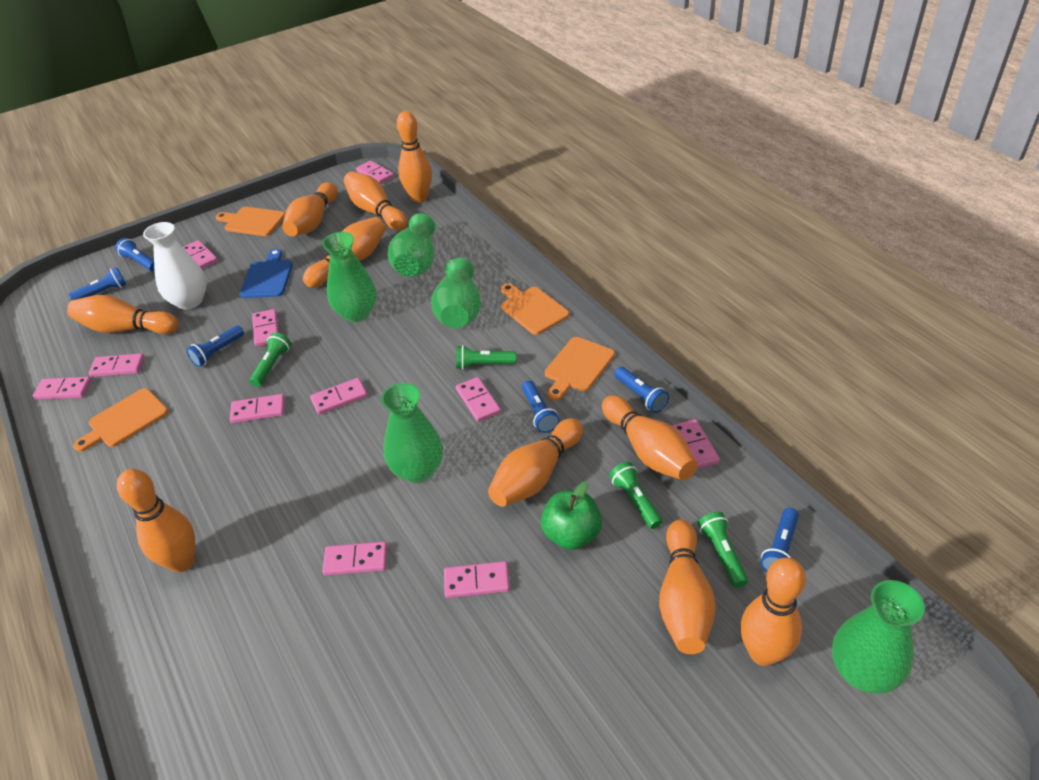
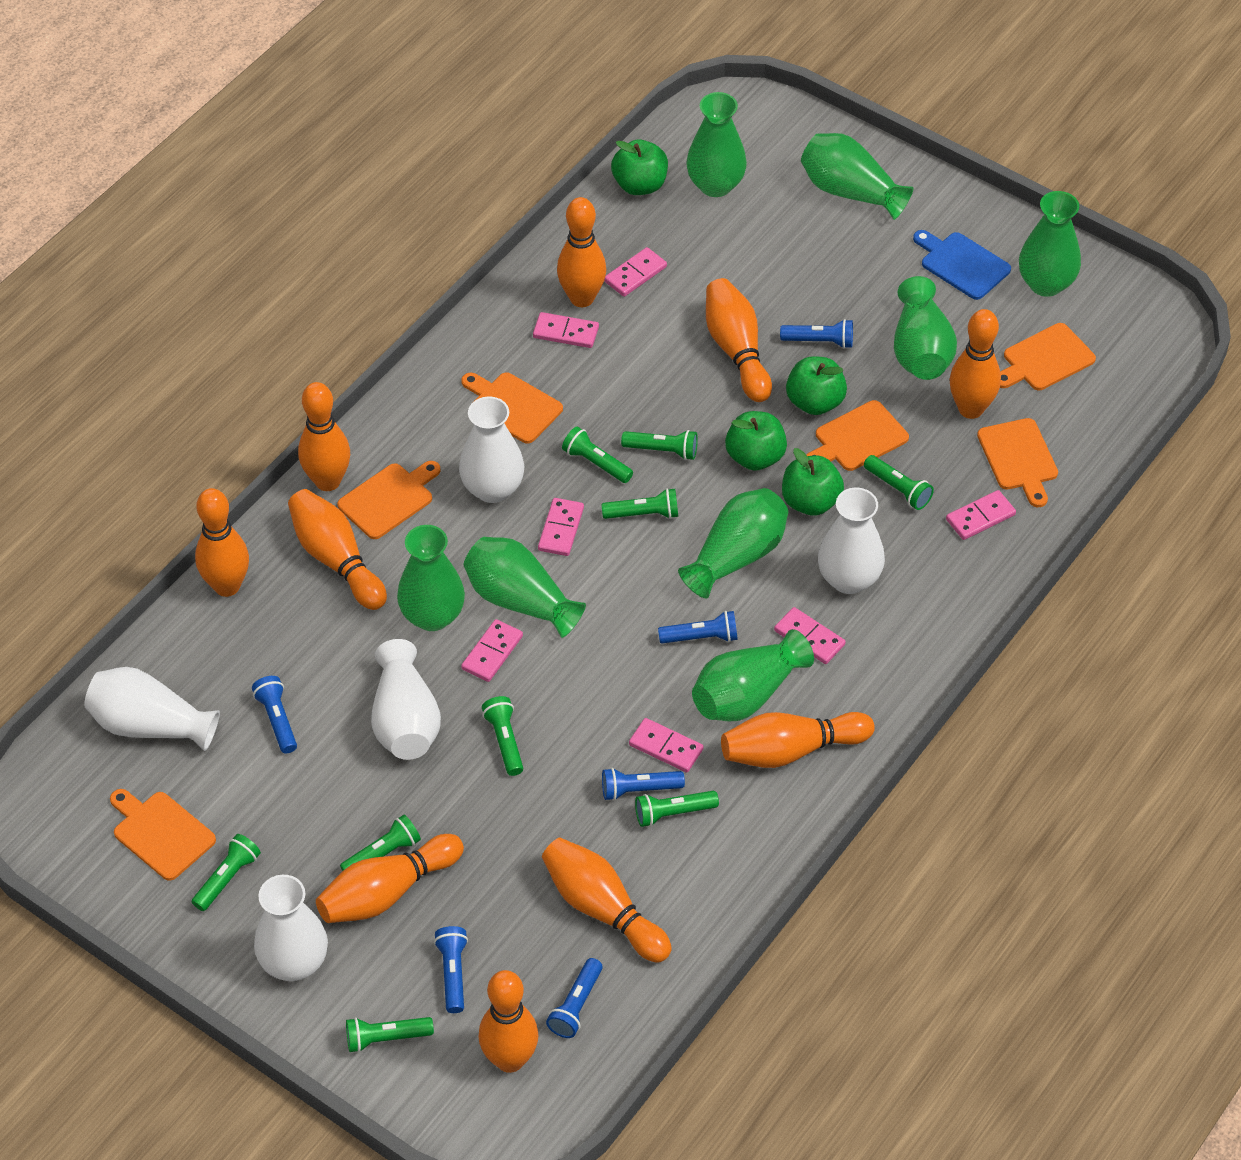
green apple: 1 -> 4
green flashlight: 4 -> 9
green vase: 5 -> 8
orange cutting board: 4 -> 6
pink domino: 11 -> 7
white vase: 1 -> 5

